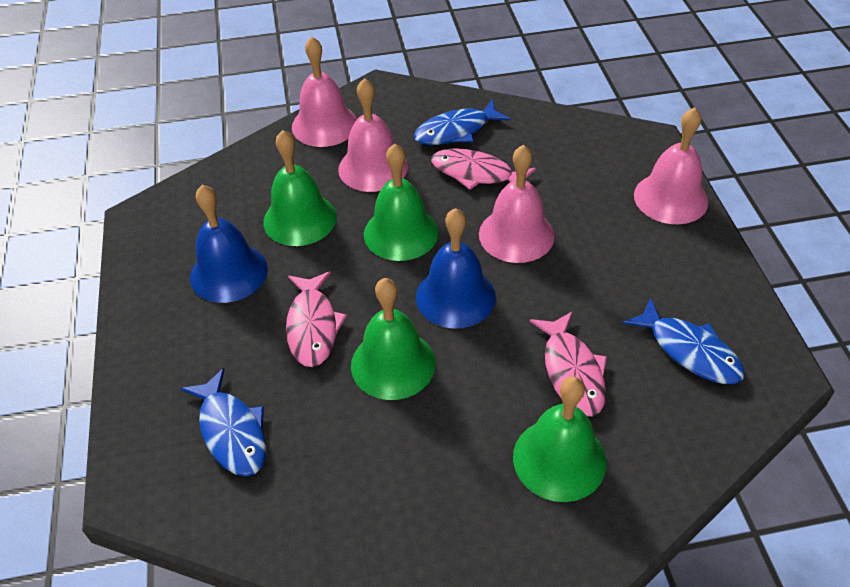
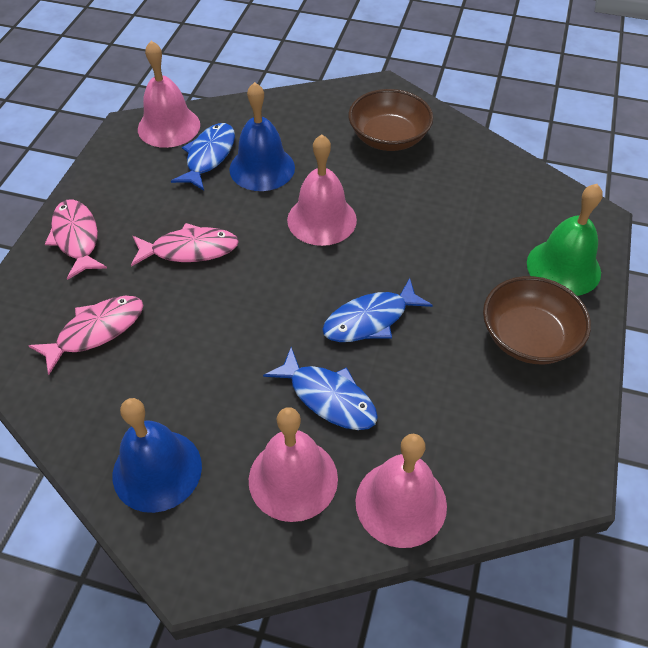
brown bowl: 0 -> 2
green bell: 4 -> 1

